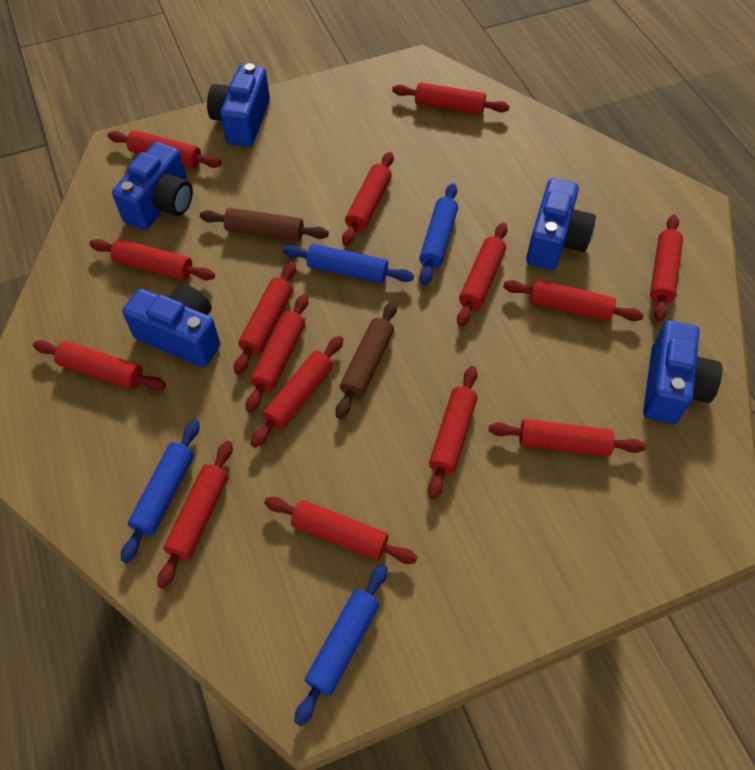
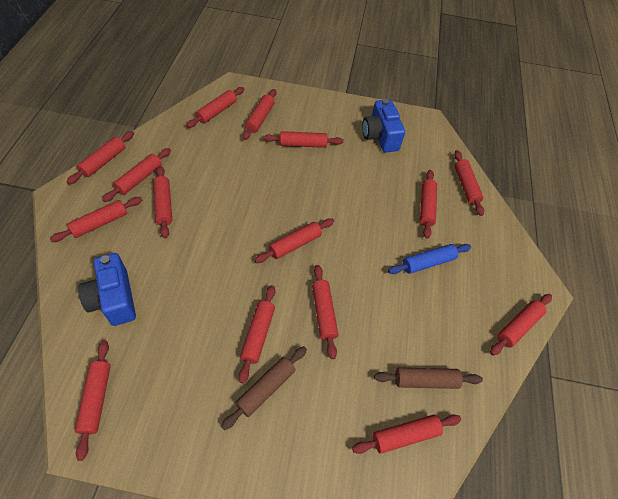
blue camera: 5 -> 2
blue rolling pin: 4 -> 1

